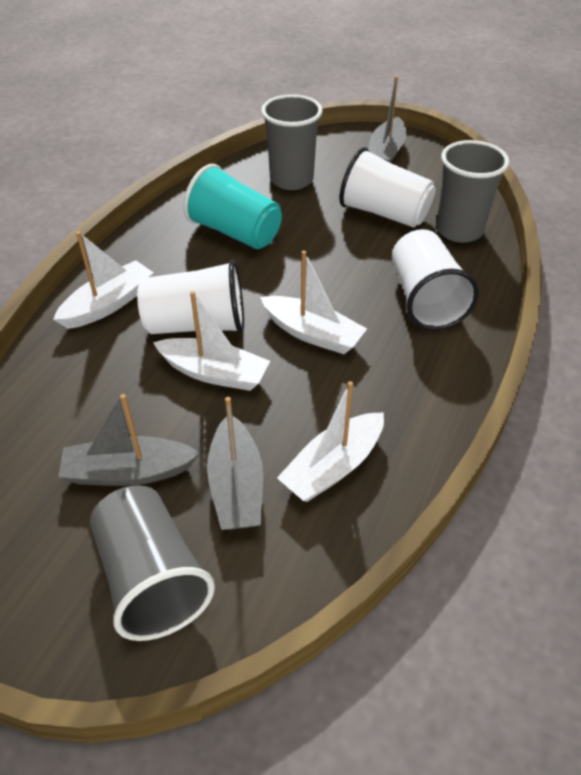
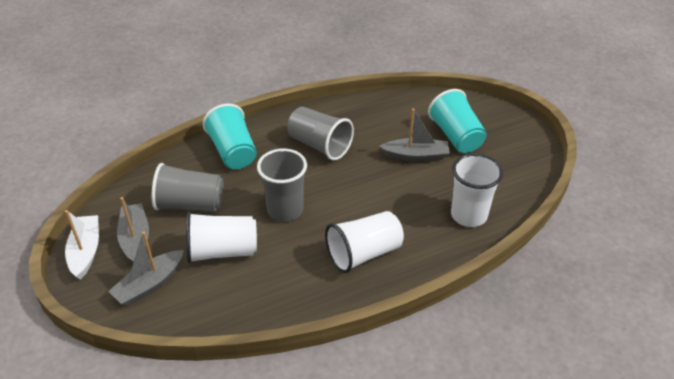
turquoise cup: 1 -> 2
white boat: 4 -> 1

